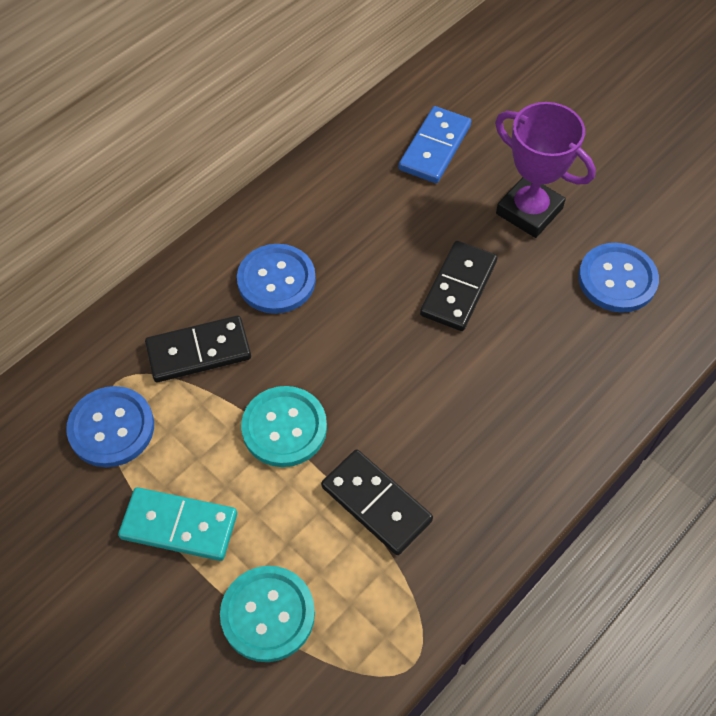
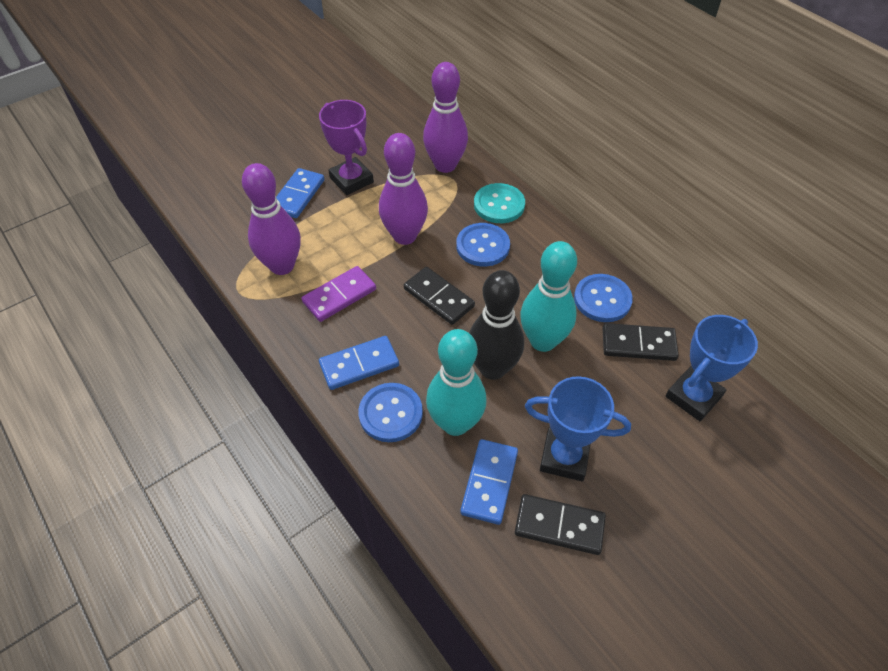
black bowling pin: 0 -> 1
blue domino: 1 -> 3
blue trophy: 0 -> 2
purple bowling pin: 0 -> 3
purple domino: 0 -> 1
turquoise bowling pin: 0 -> 2
turquoise button: 2 -> 1
turquoise domino: 1 -> 0

